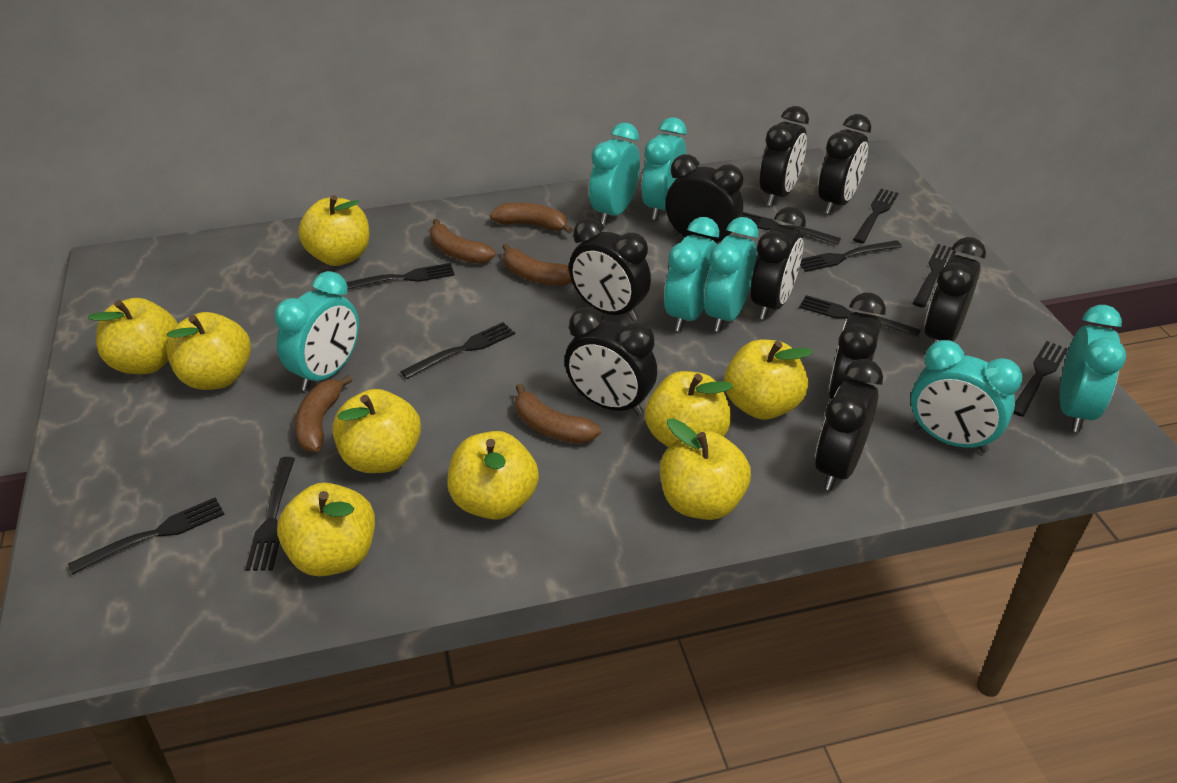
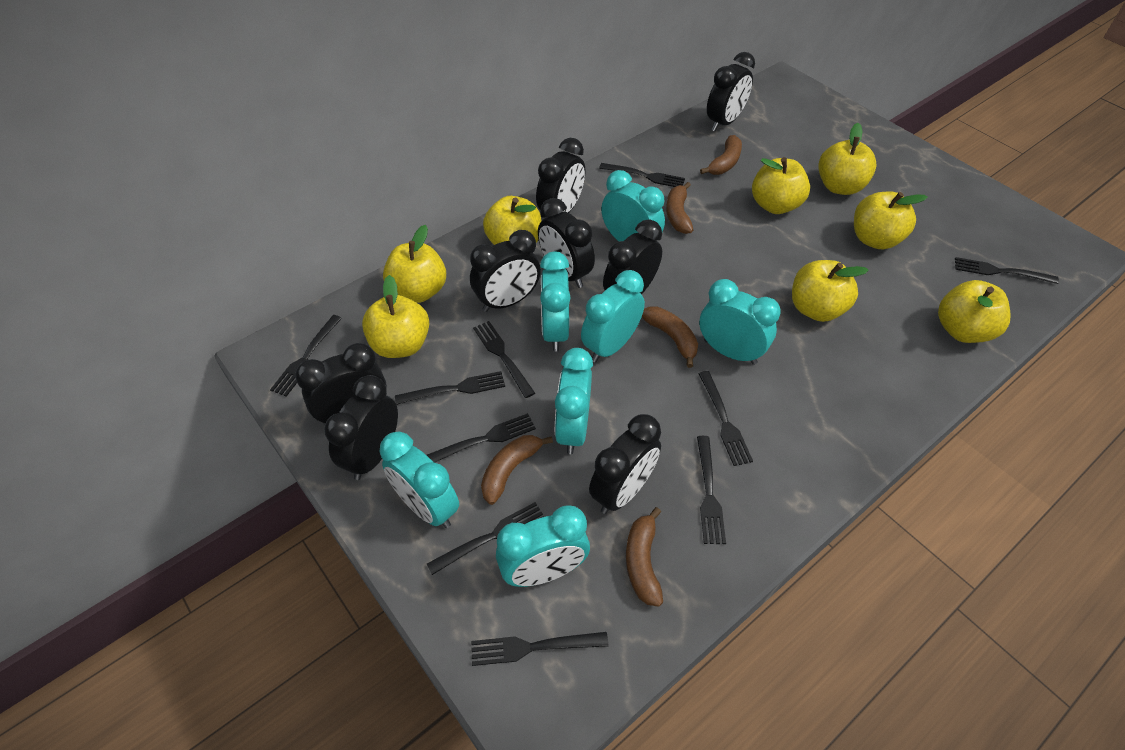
black clock: 9 -> 8
yellow apple: 9 -> 8

